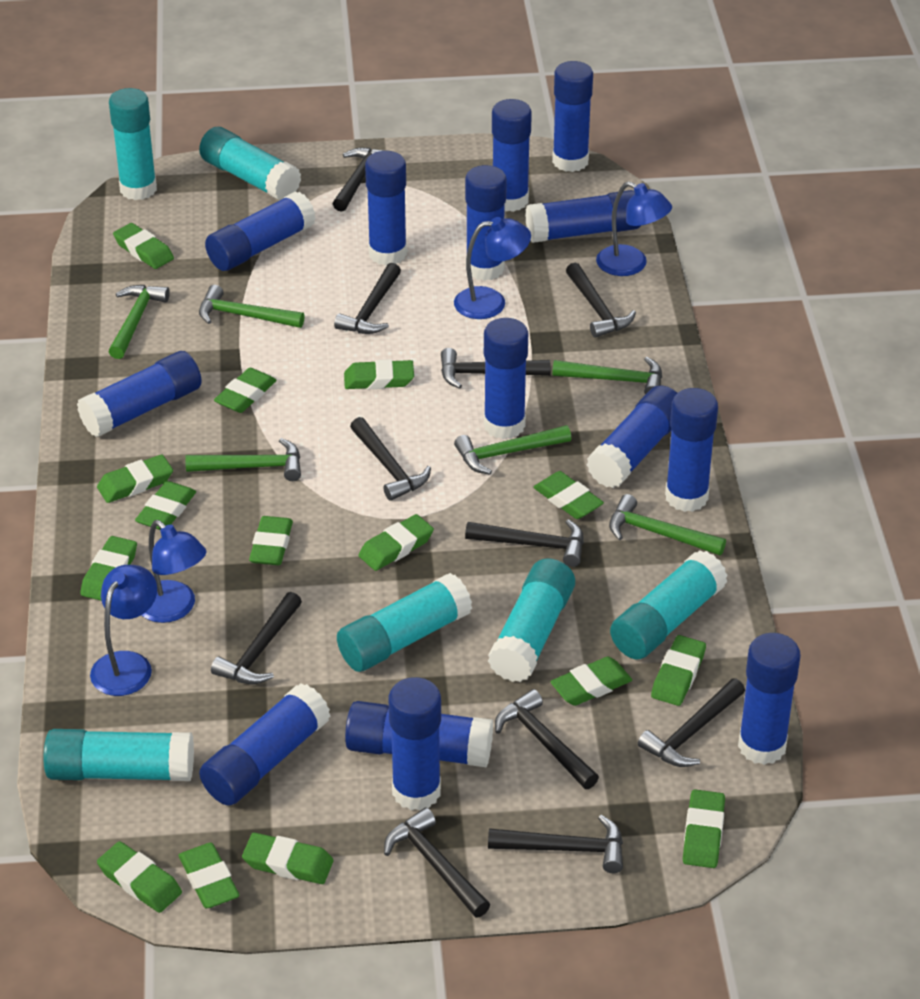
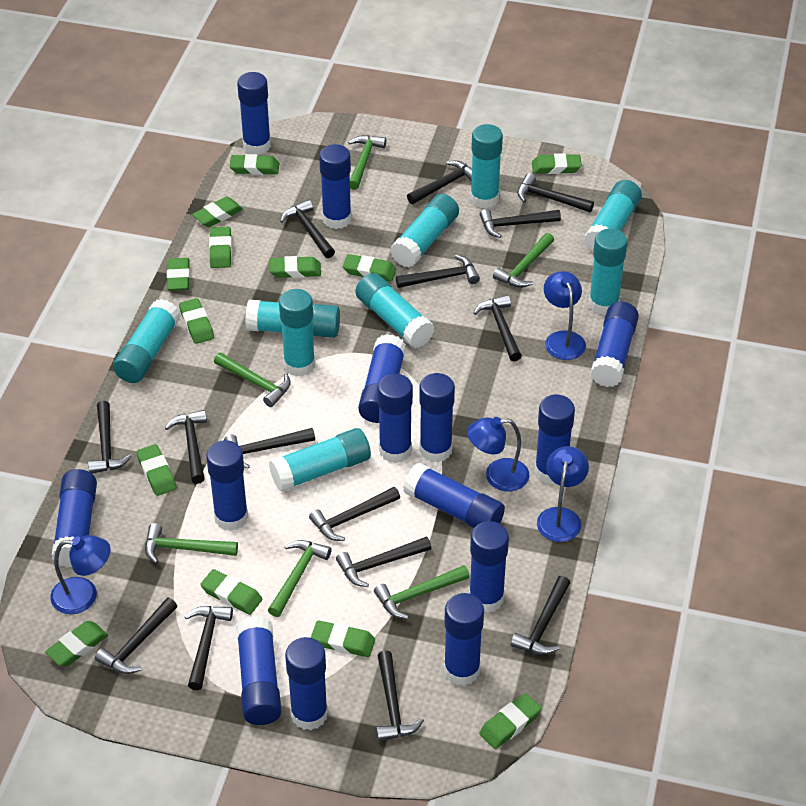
black hammer: 11 -> 15
green eraser: 15 -> 13
turquoise glue stick: 6 -> 9

